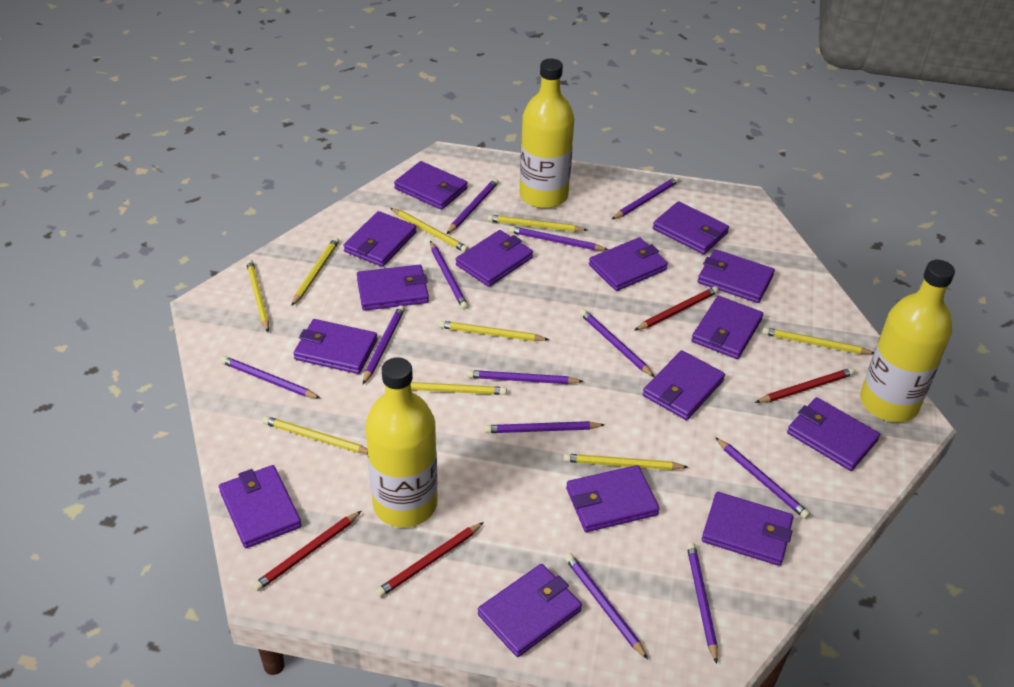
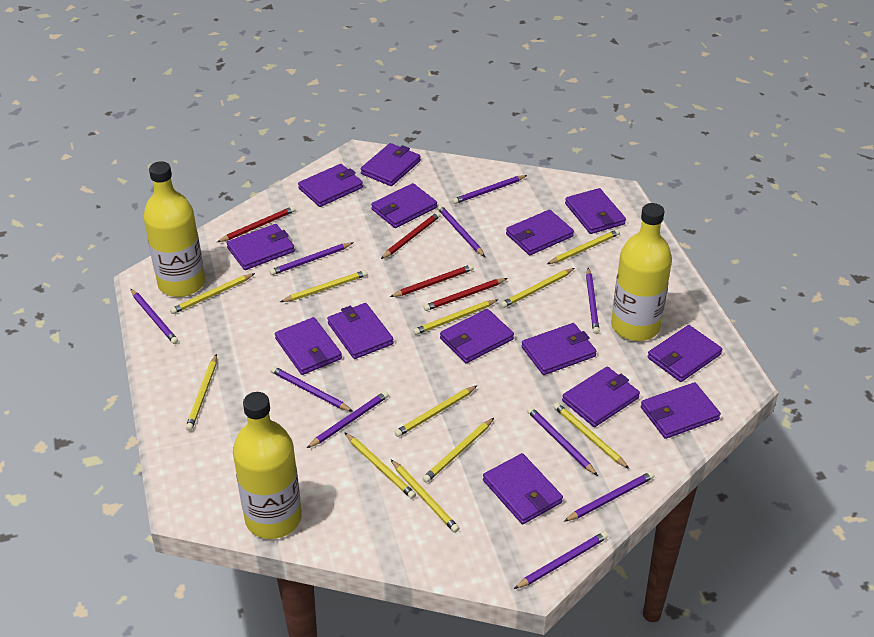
purple pencil: 12 -> 10
purple wallet: 15 -> 14
yellow pencil: 9 -> 11

